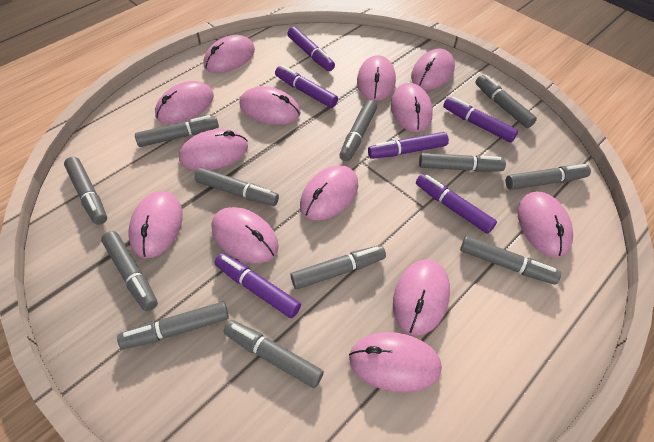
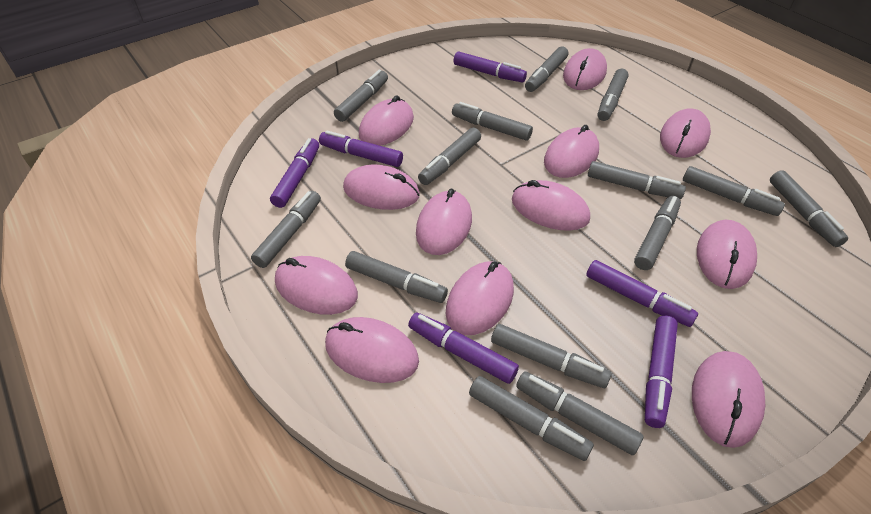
grey marker: 12 -> 14
pink mouse: 13 -> 12

